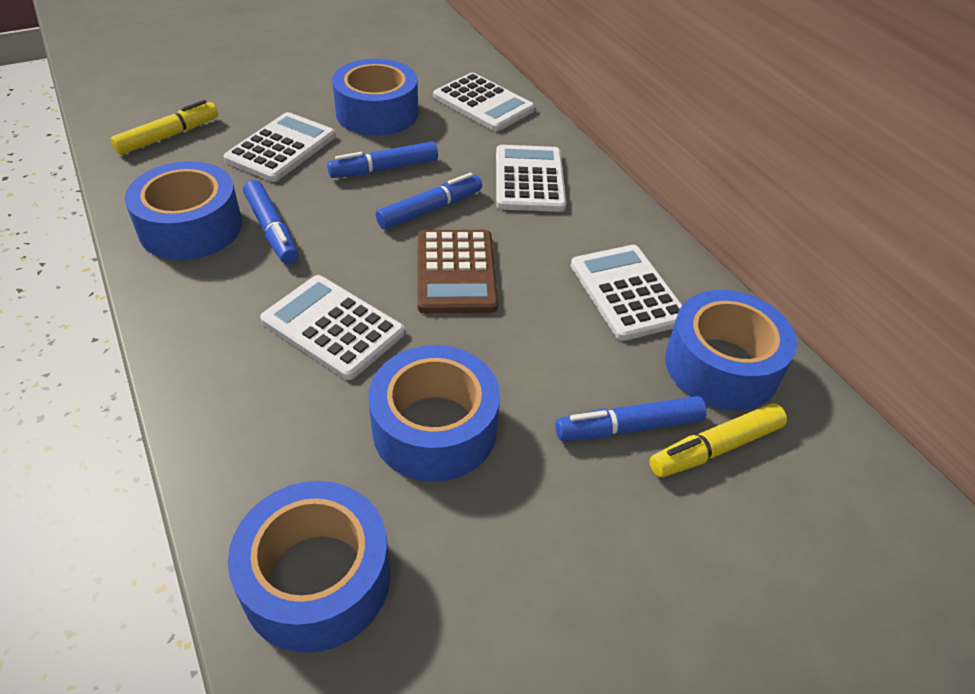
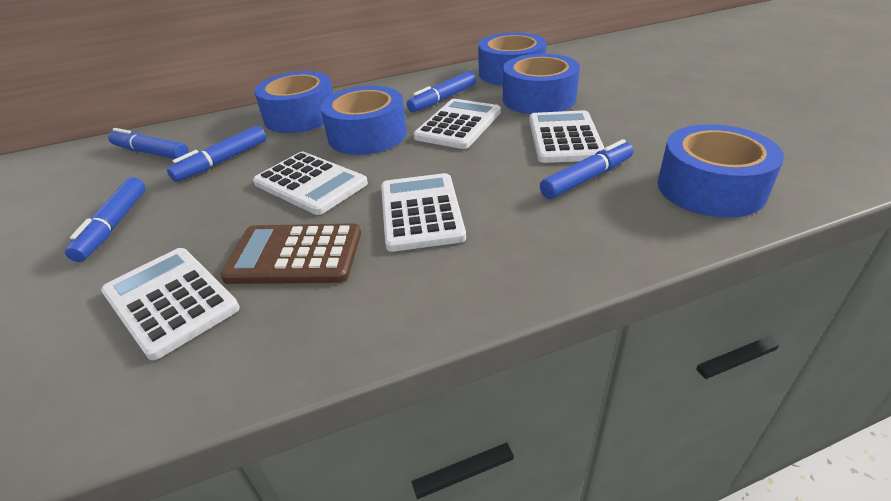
blue marker: 4 -> 5
yellow marker: 2 -> 0

